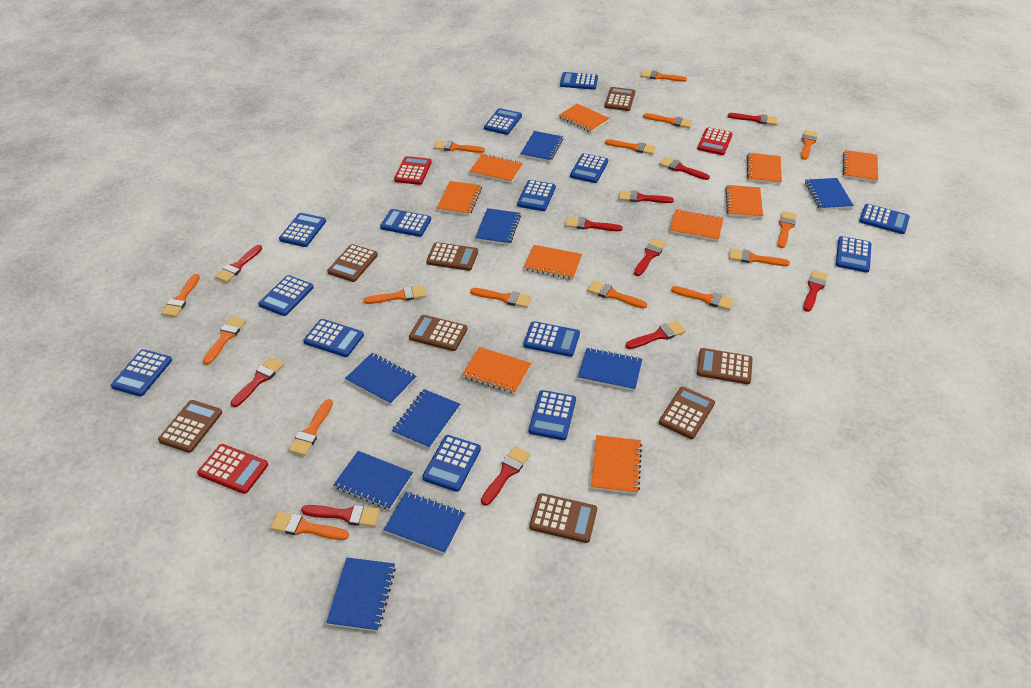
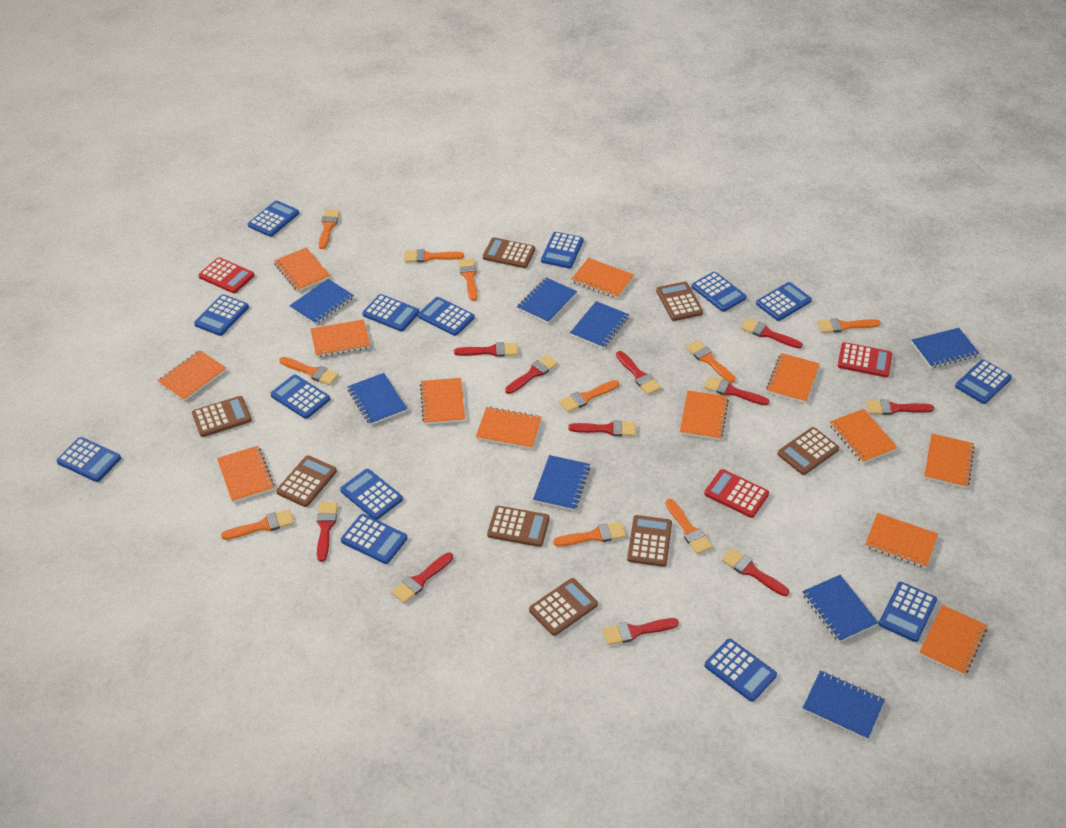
blue notebook: 9 -> 8
orange brush: 15 -> 10
orange notebook: 10 -> 13

